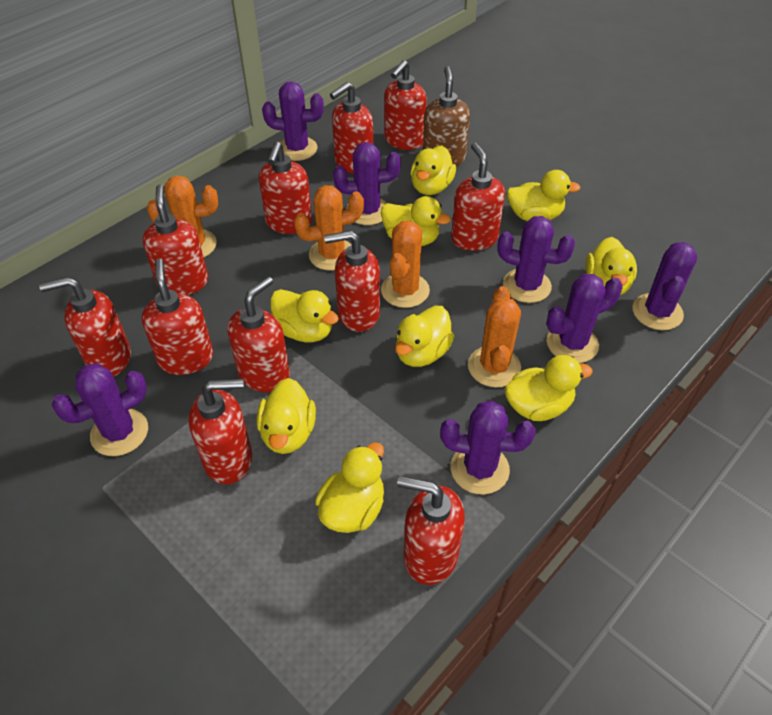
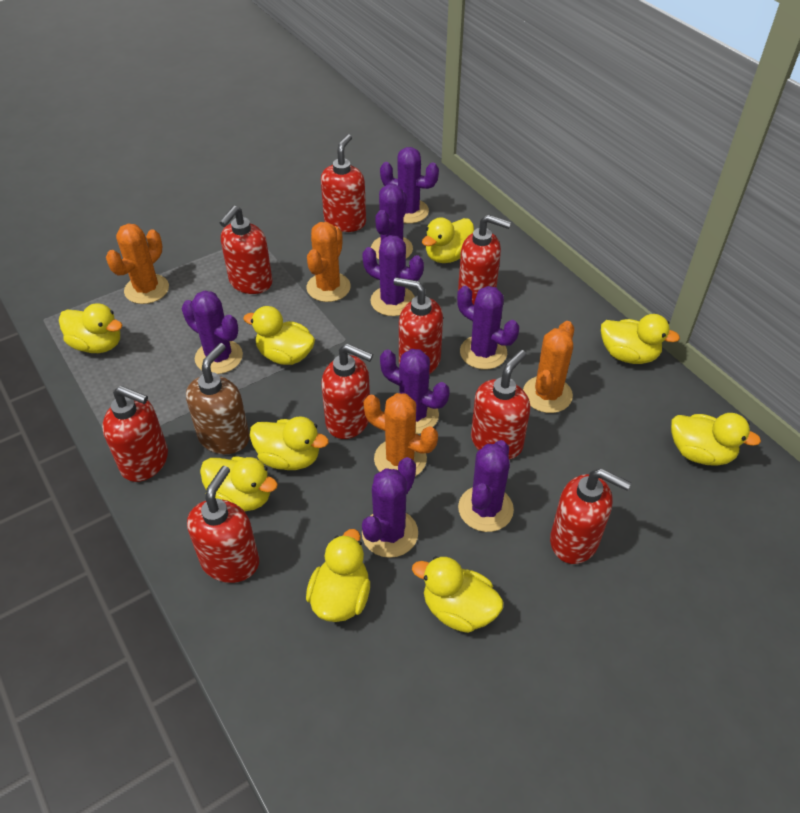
purple cactus: 7 -> 8
red soap dispenser: 11 -> 9

